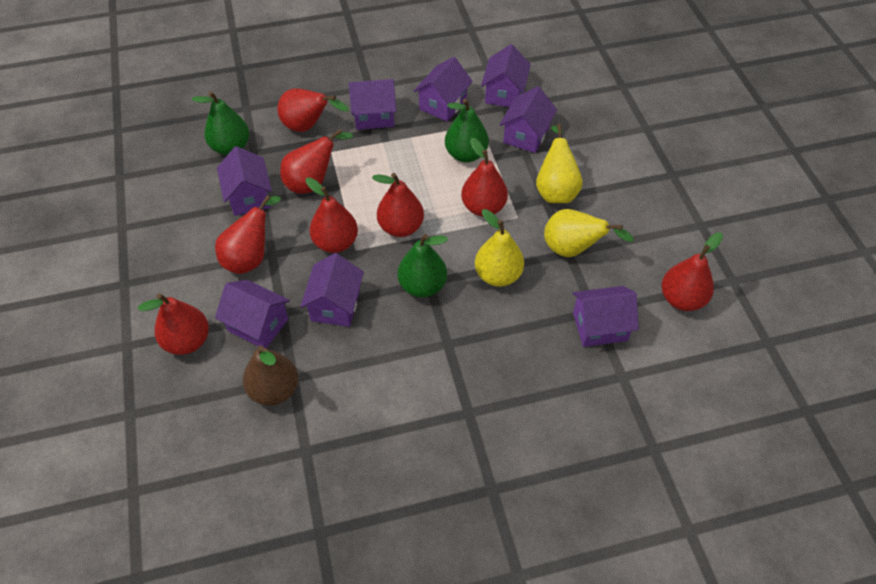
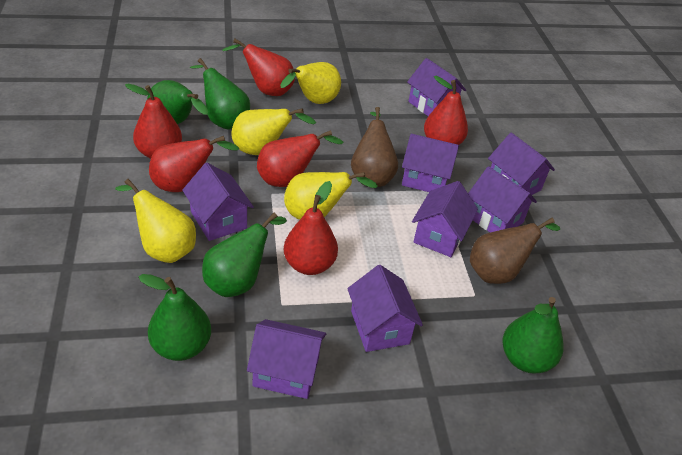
brown pear: 1 -> 2
green pear: 3 -> 5
red pear: 8 -> 6
yellow pear: 3 -> 4

